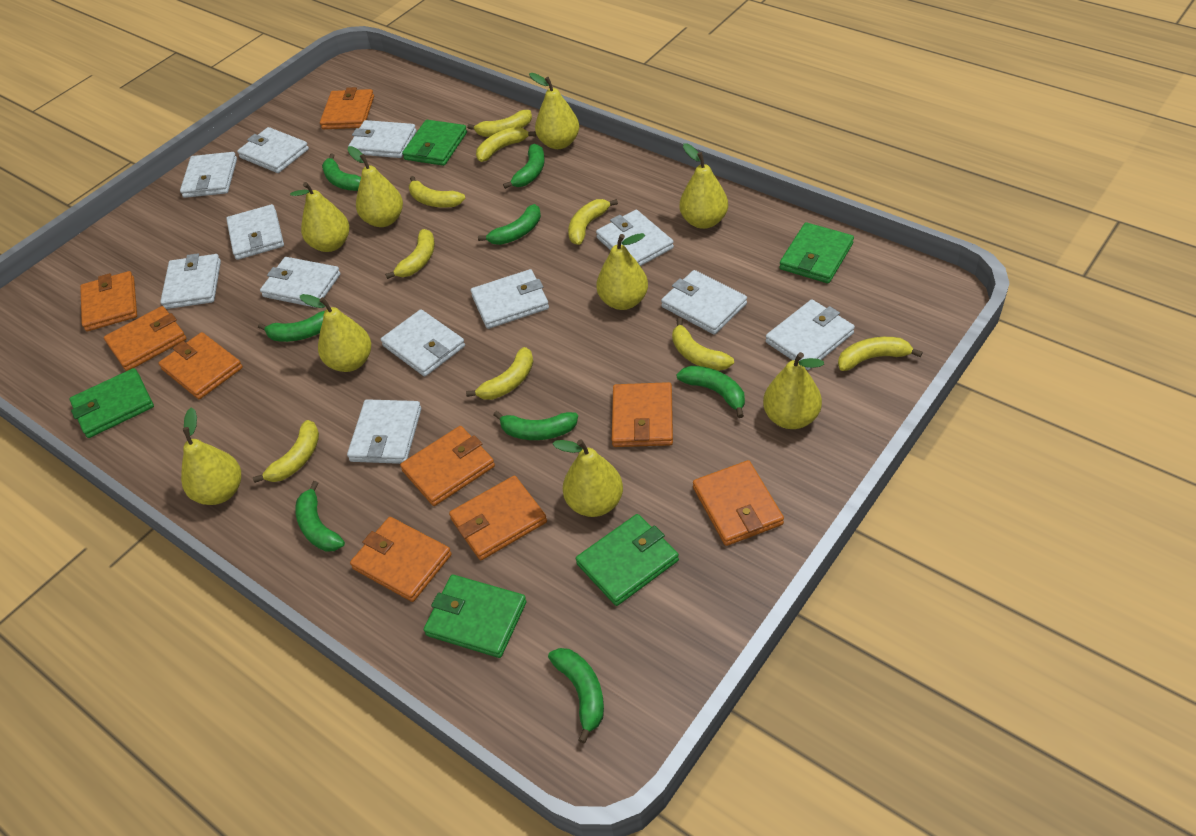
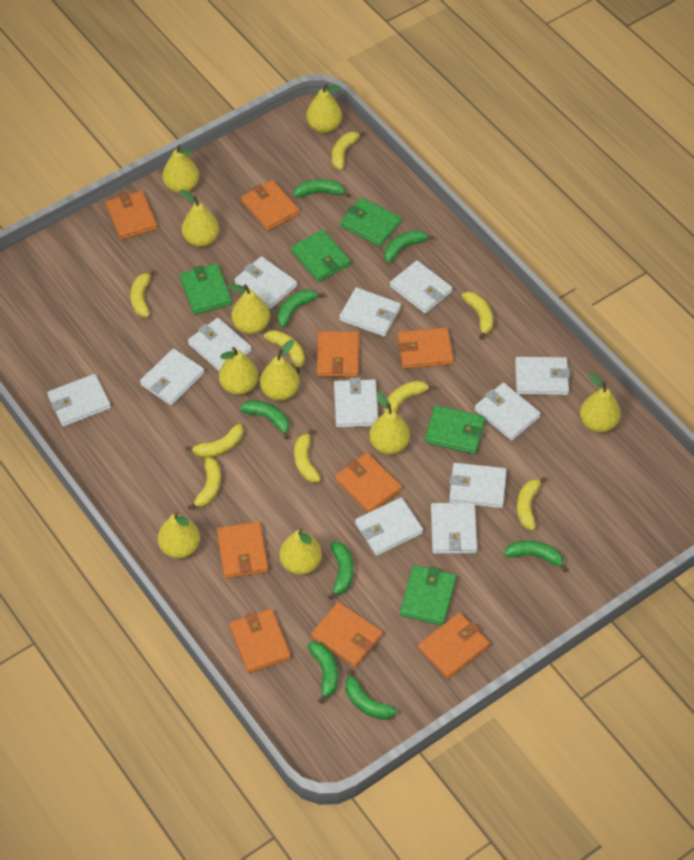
yellow pear: 9 -> 10

